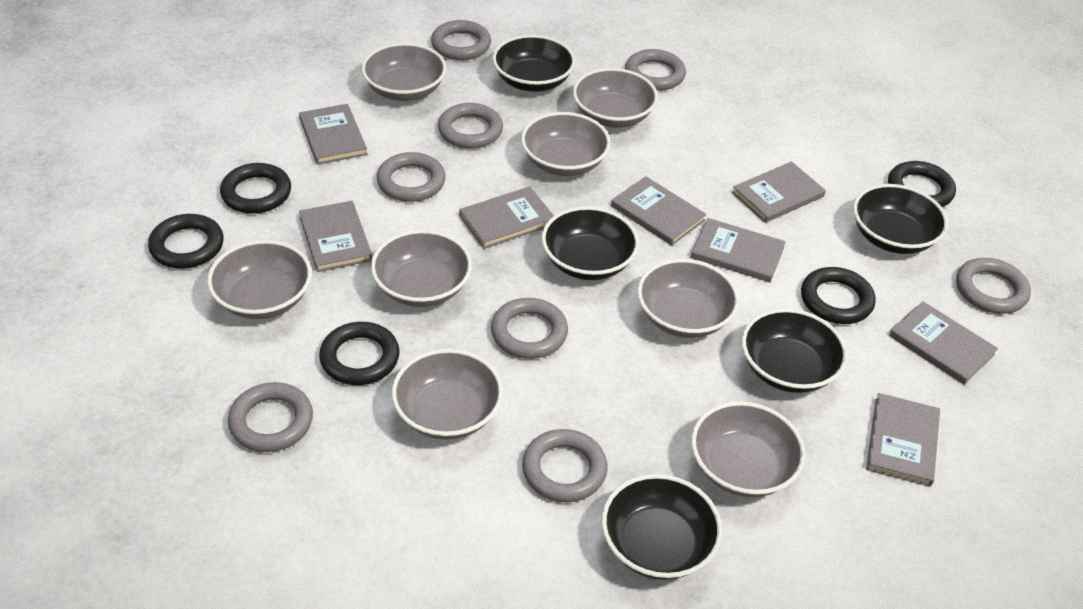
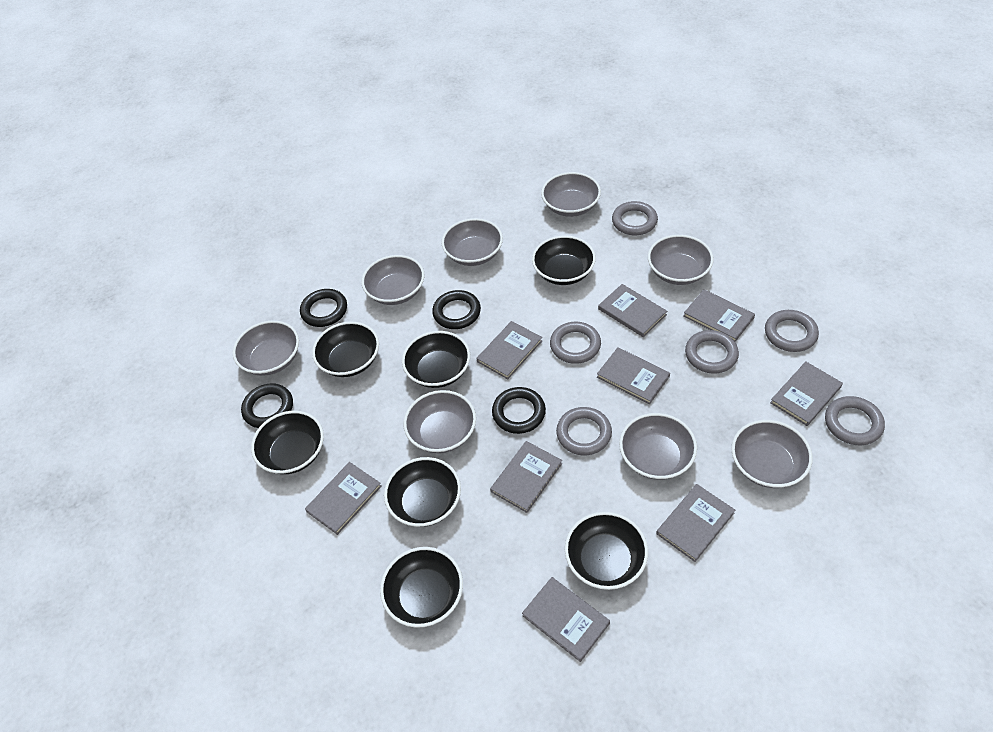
black bowl: 5 -> 7
black ring: 5 -> 4
grey book: 8 -> 9
grey ring: 8 -> 6

